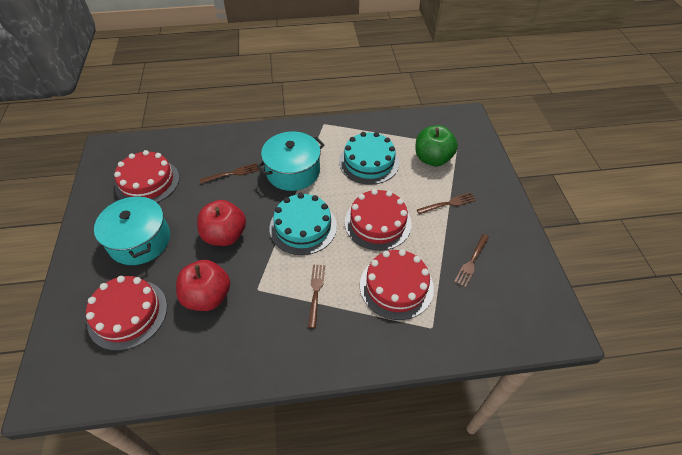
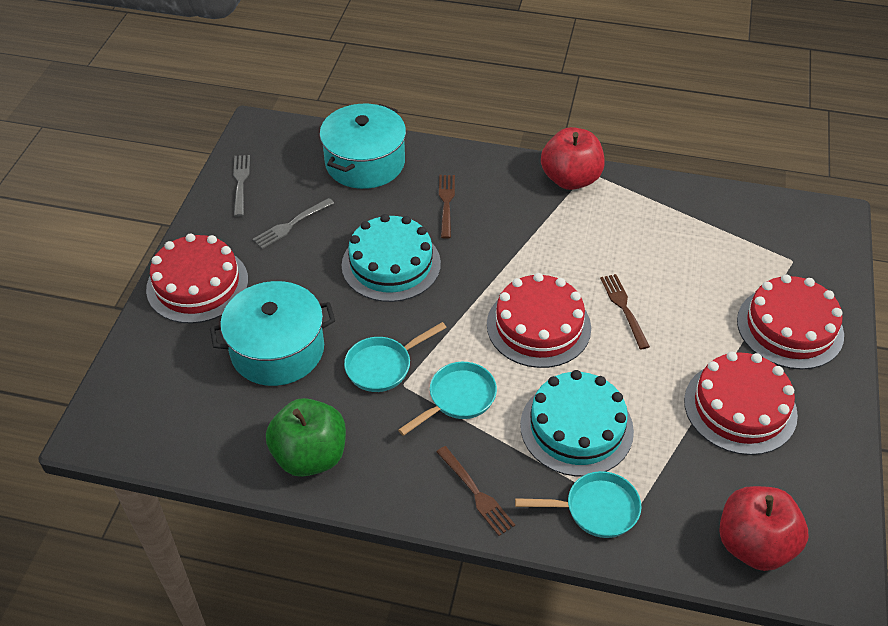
brown fork: 4 -> 3
grey fork: 0 -> 2
turquoise pan: 0 -> 3

